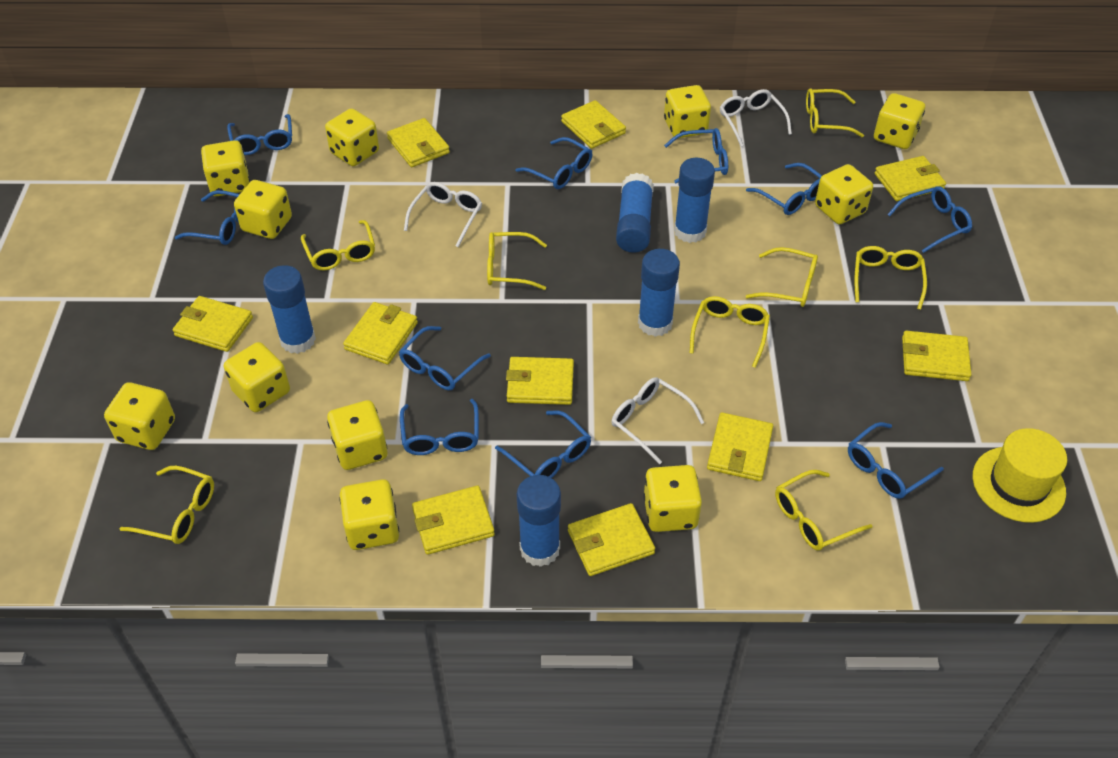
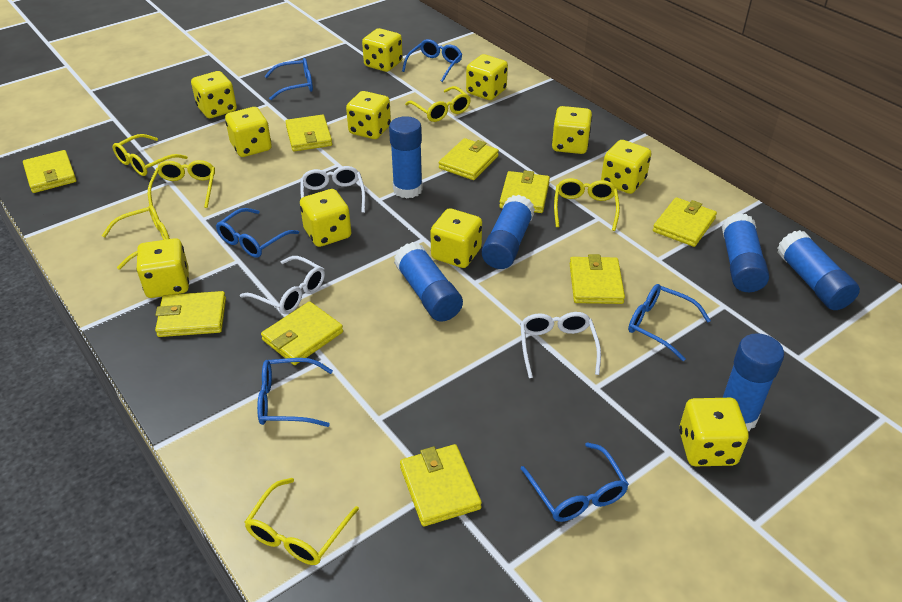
blue glasses: 10 -> 6
blue glue stick: 5 -> 6
yellow glasses: 8 -> 6
yellow hat: 1 -> 0
yellow wallet: 10 -> 9

